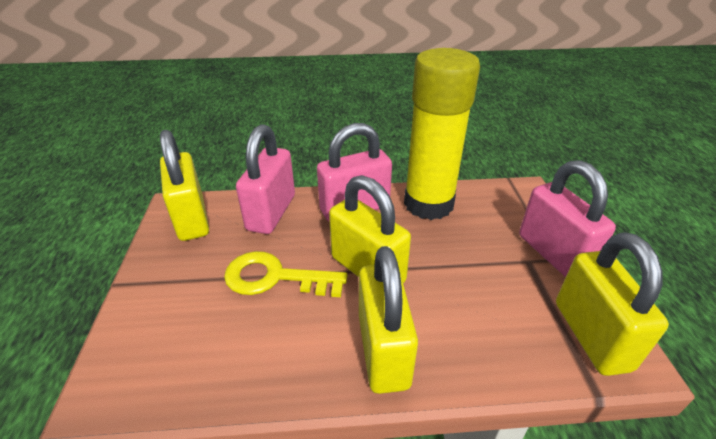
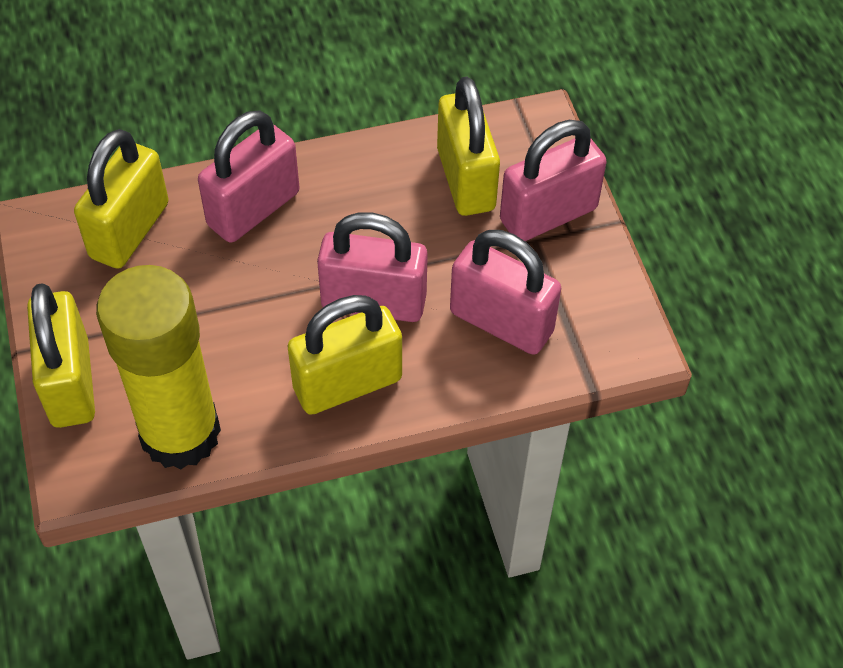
pink padlock: 3 -> 4
yellow key: 1 -> 0

